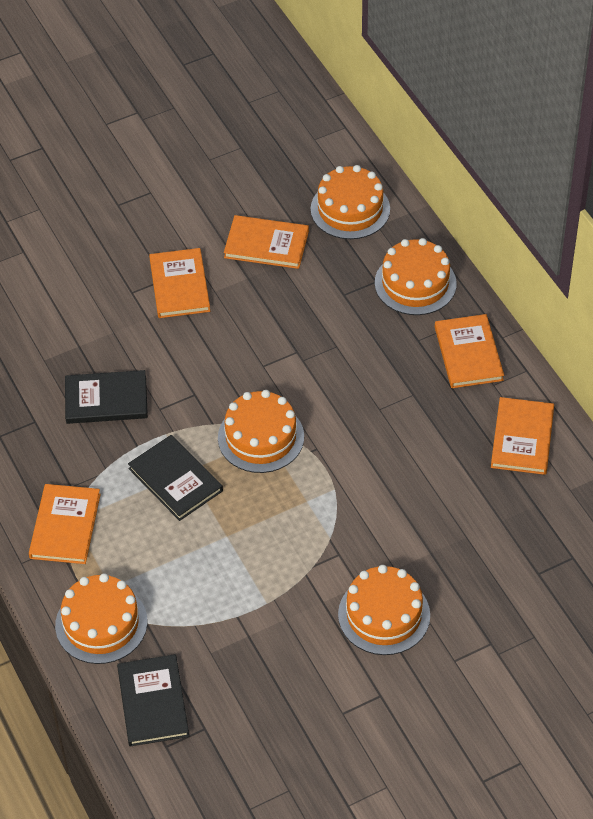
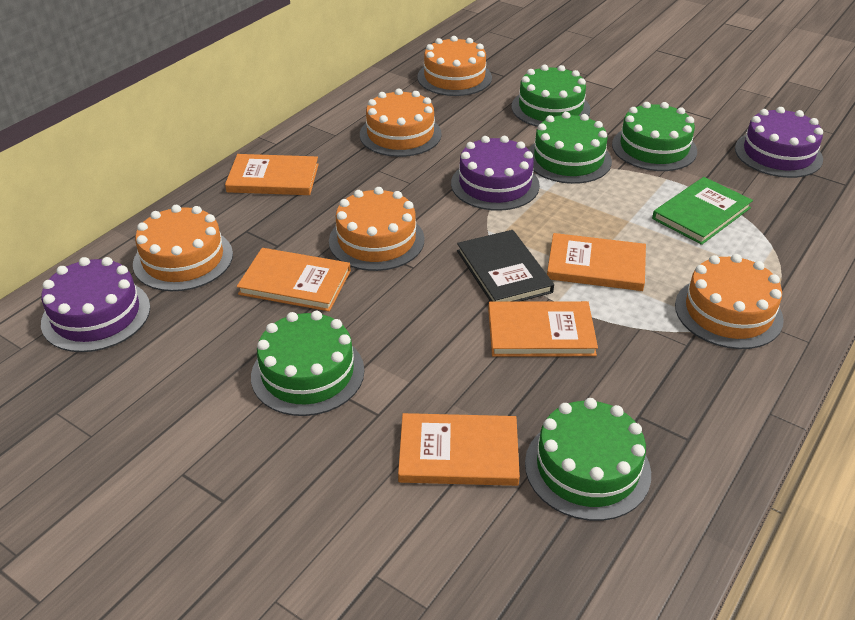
black book: 3 -> 1
green book: 0 -> 1
green cake: 0 -> 5
purple cake: 0 -> 3

